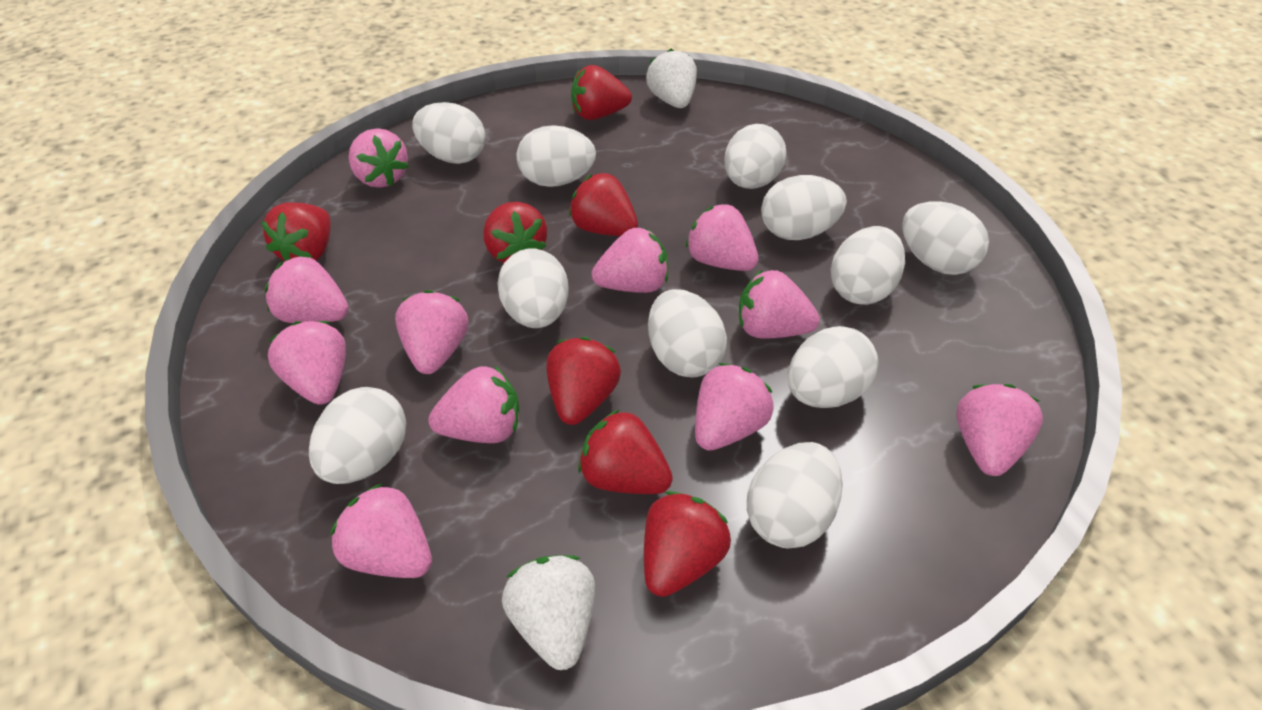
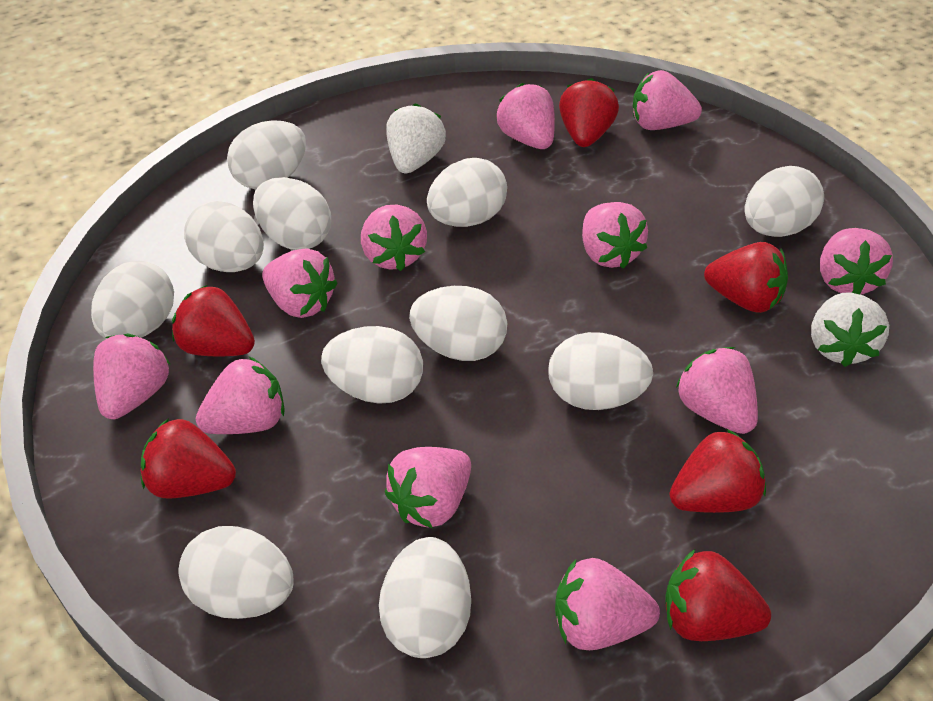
red strawberry: 7 -> 6

